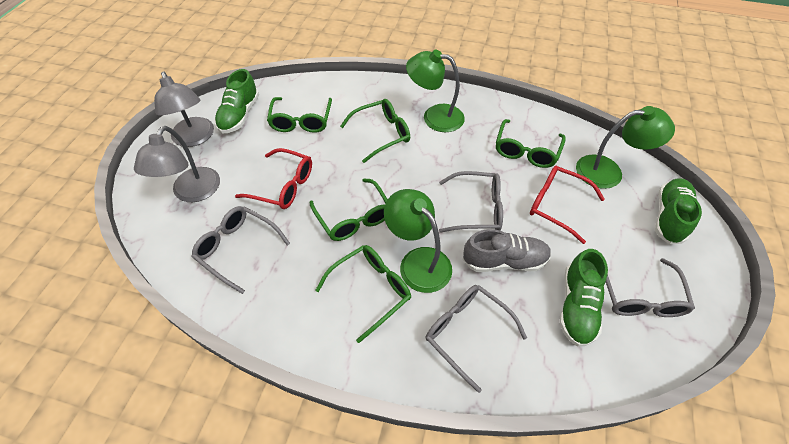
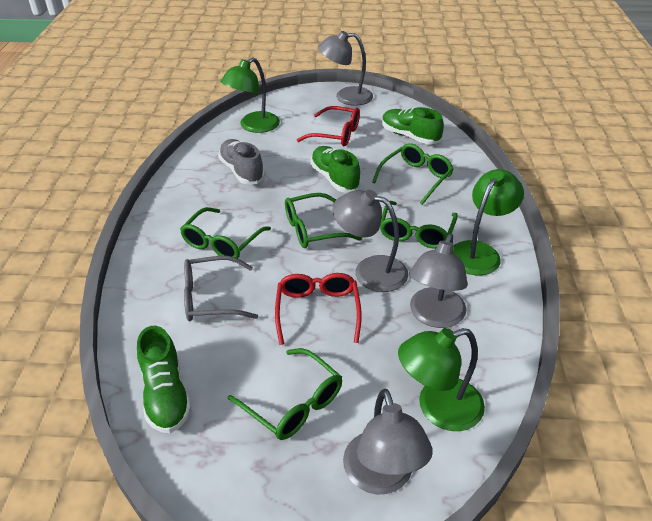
grey glasses: 4 -> 1
grey lamp: 2 -> 4

